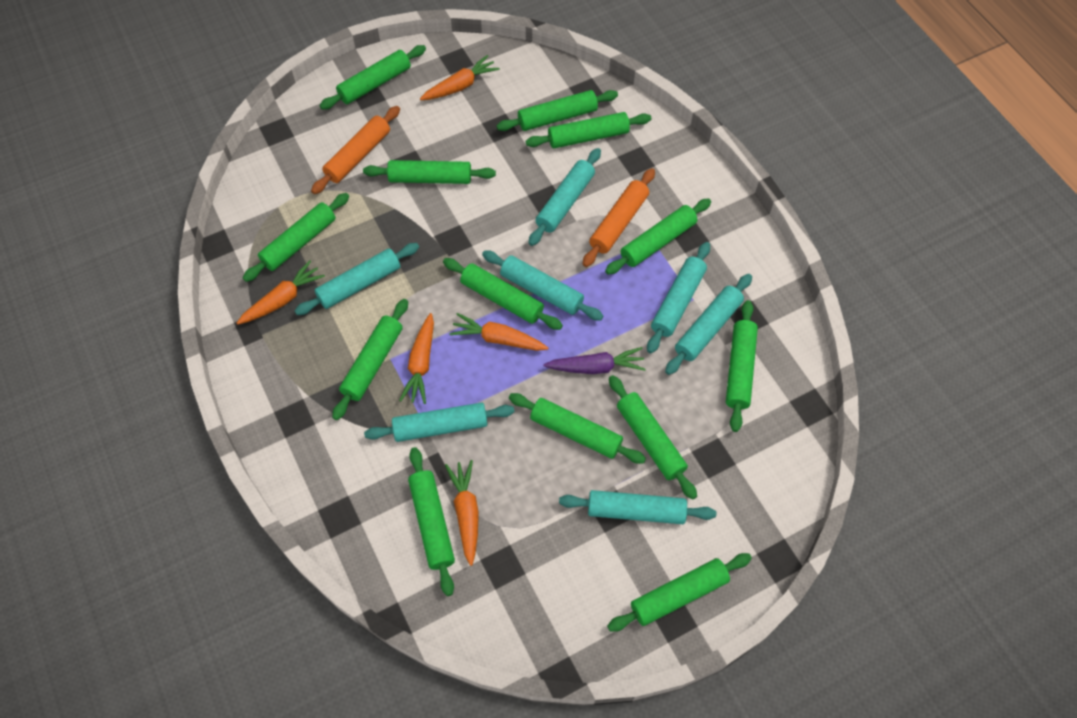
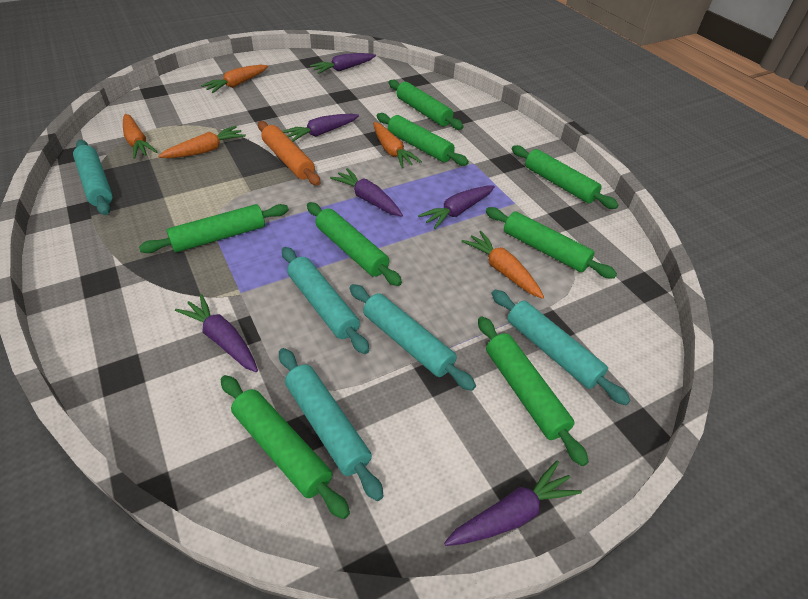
green rolling pin: 13 -> 8
orange rolling pin: 2 -> 1
purple carrot: 1 -> 6
turquoise rolling pin: 7 -> 5

